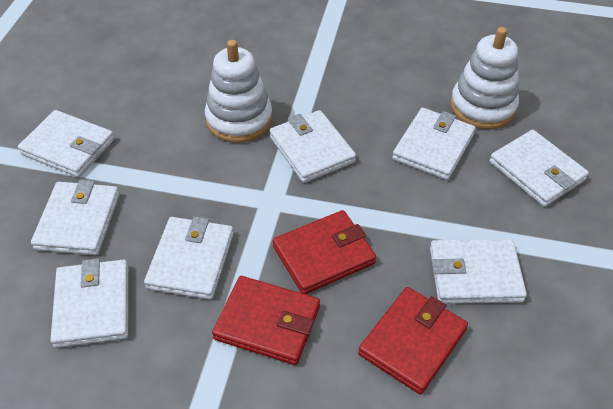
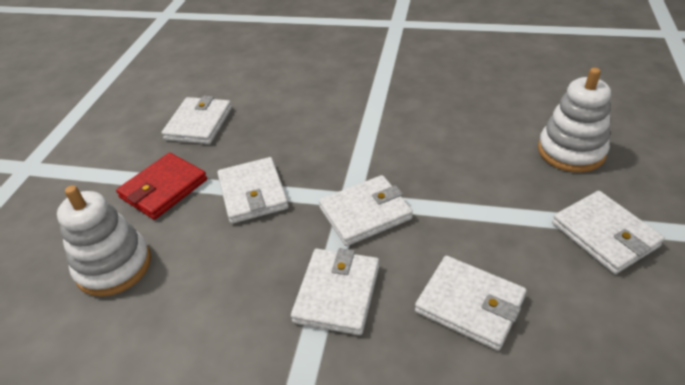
red wallet: 3 -> 1
white wallet: 8 -> 6

